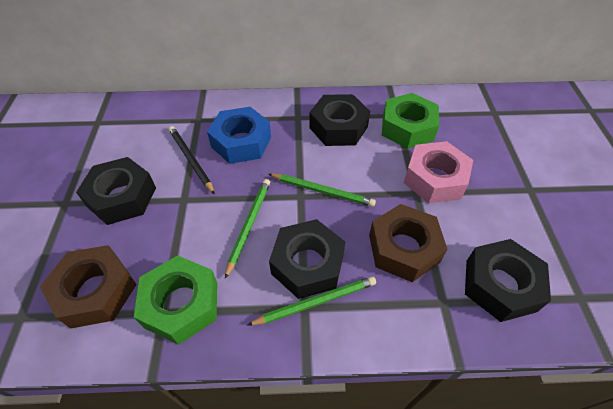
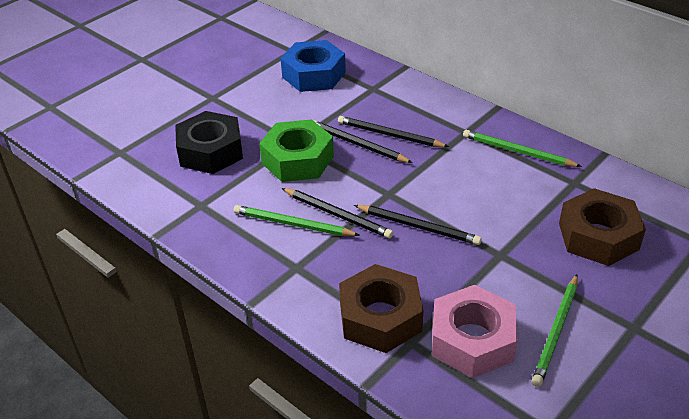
black nut: 4 -> 1
black pencil: 1 -> 4
green nut: 2 -> 1

